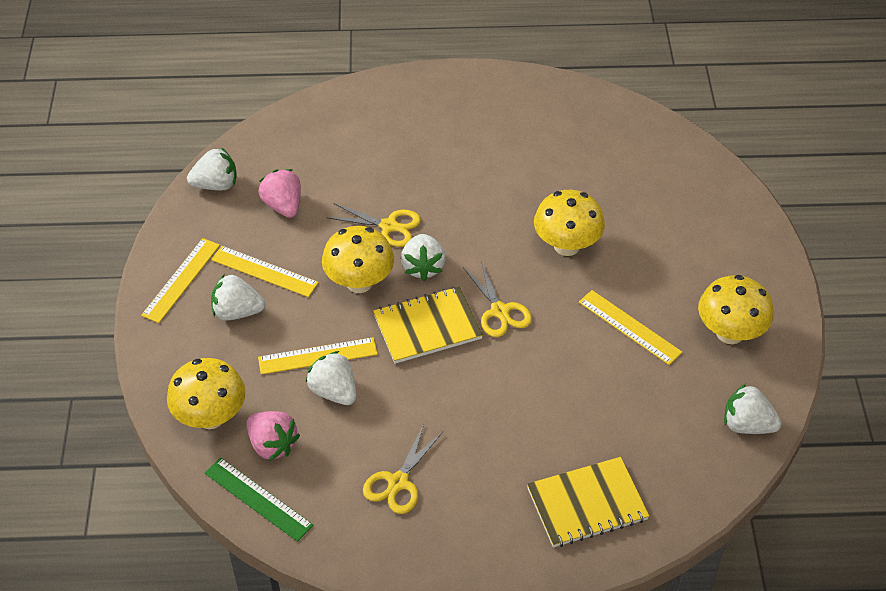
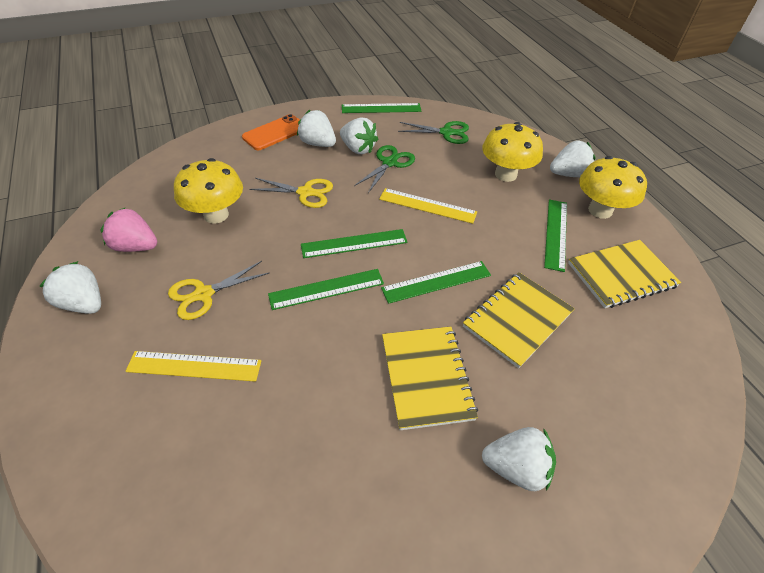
green ruler: 1 -> 5
green scissors: 0 -> 2
orange phone: 0 -> 1
pink strawberry: 2 -> 1
yellow mushroom: 4 -> 3
yellow notebook: 2 -> 3
yellow ruler: 4 -> 2
yellow scissors: 3 -> 2

